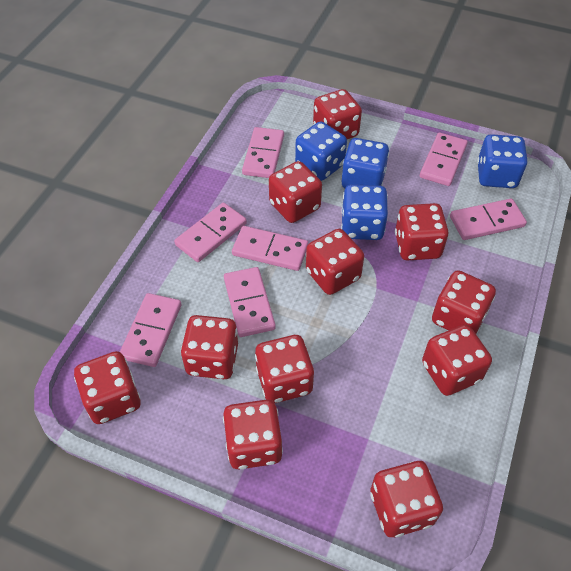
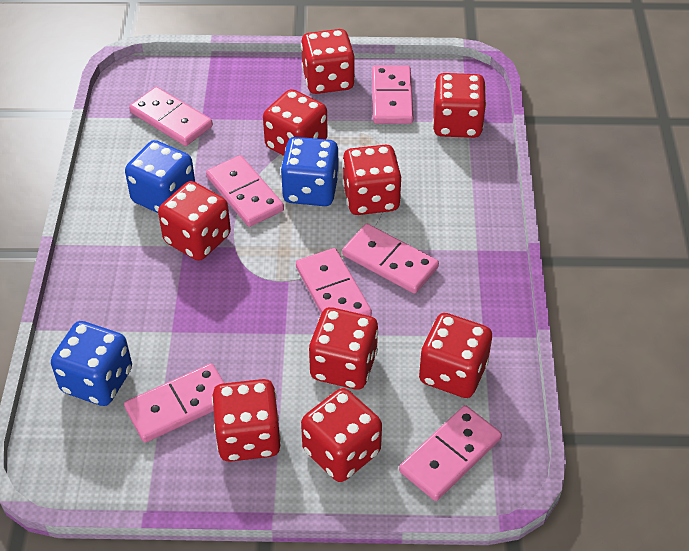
blue dice: 4 -> 3
red dice: 11 -> 9

